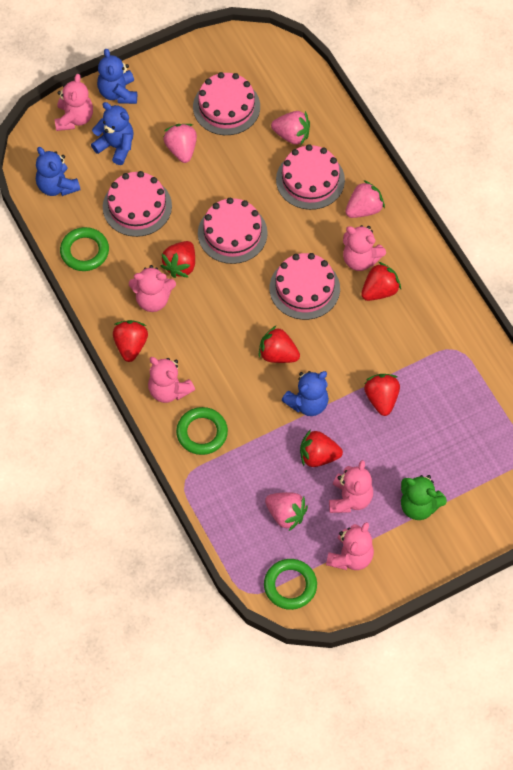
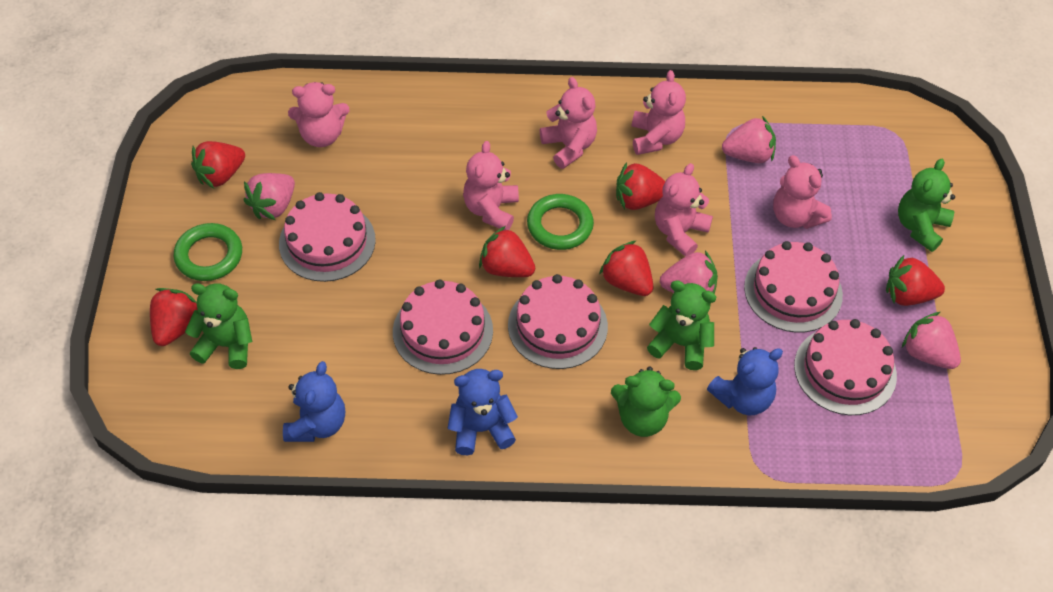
blue teddy bear: 4 -> 3
green ring: 3 -> 2
green teddy bear: 1 -> 4

